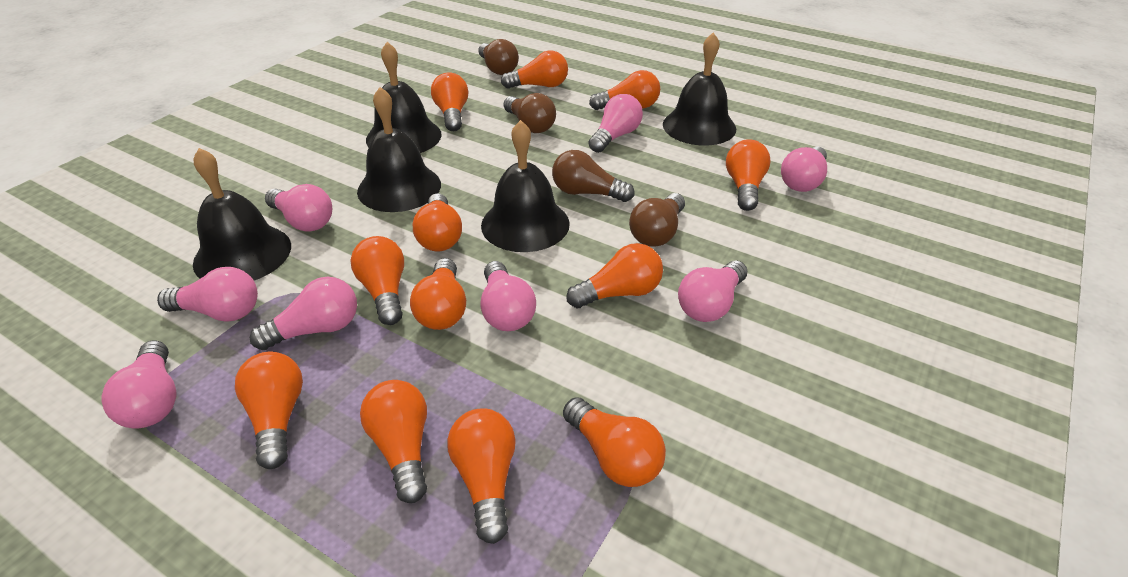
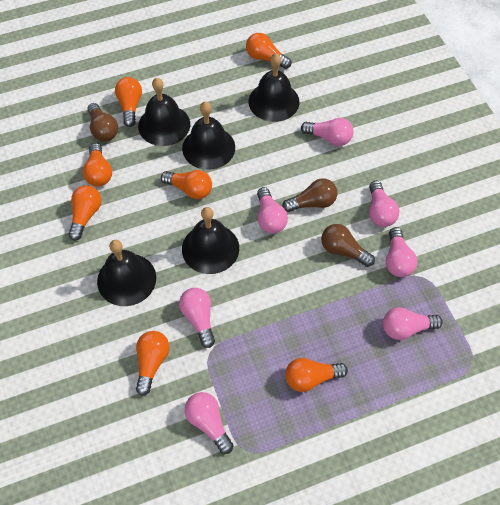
brown light bulb: 4 -> 3
orange light bulb: 12 -> 7
pink light bulb: 8 -> 7

